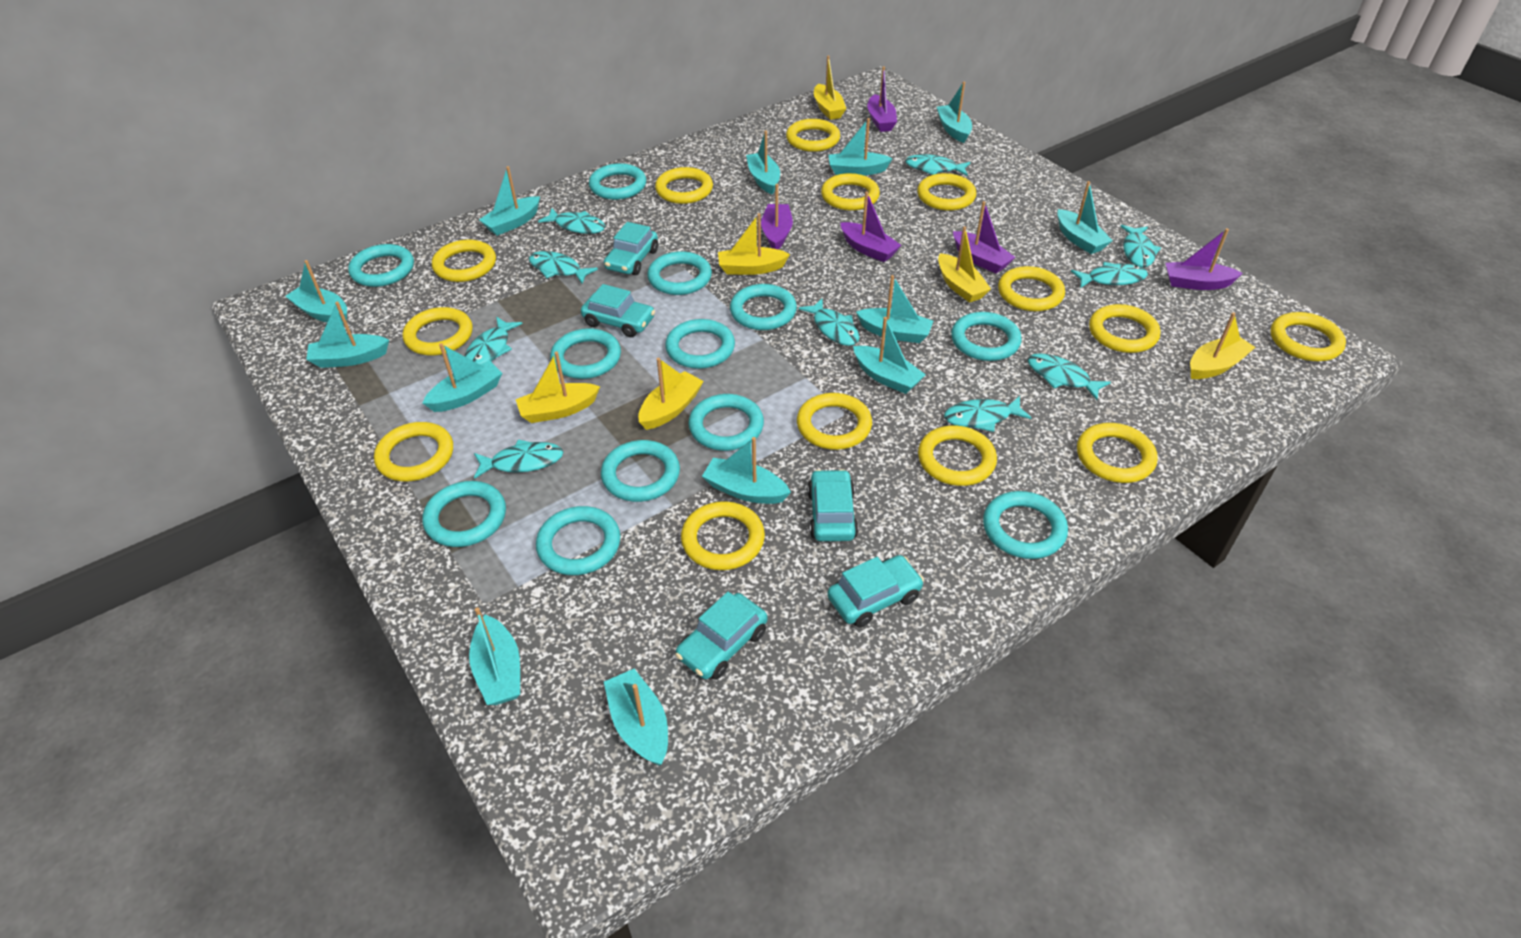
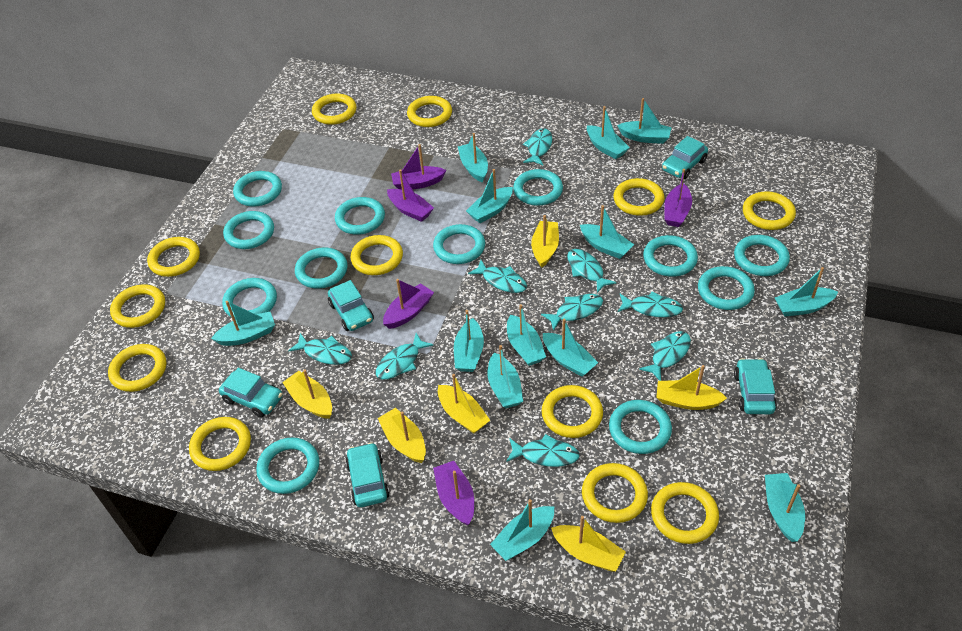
turquoise fish: 10 -> 9
yellow ring: 14 -> 12

